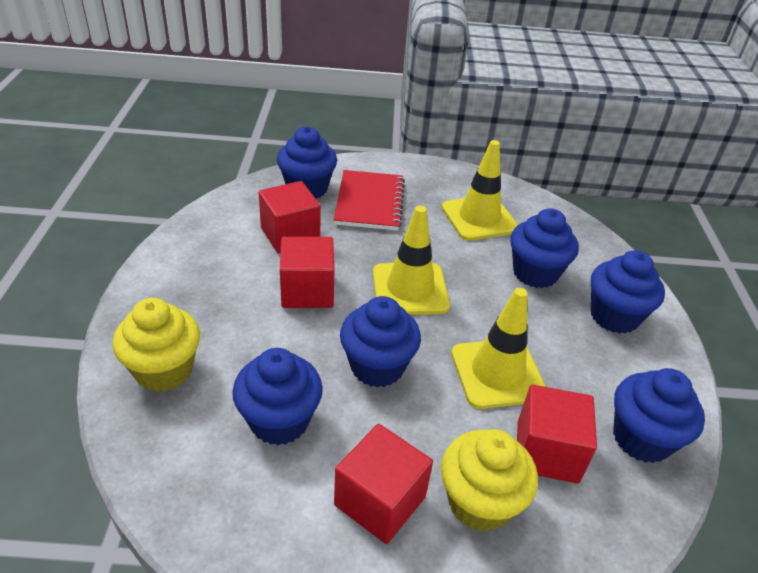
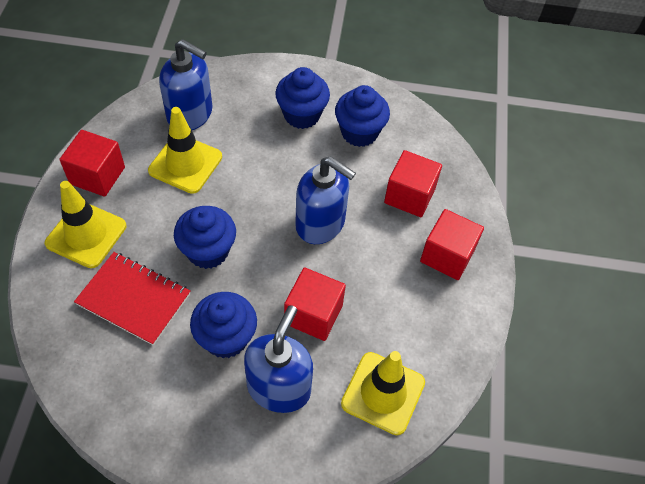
blue cupcake: 6 -> 4
blue soap dispenser: 0 -> 3
yellow cupcake: 2 -> 0

